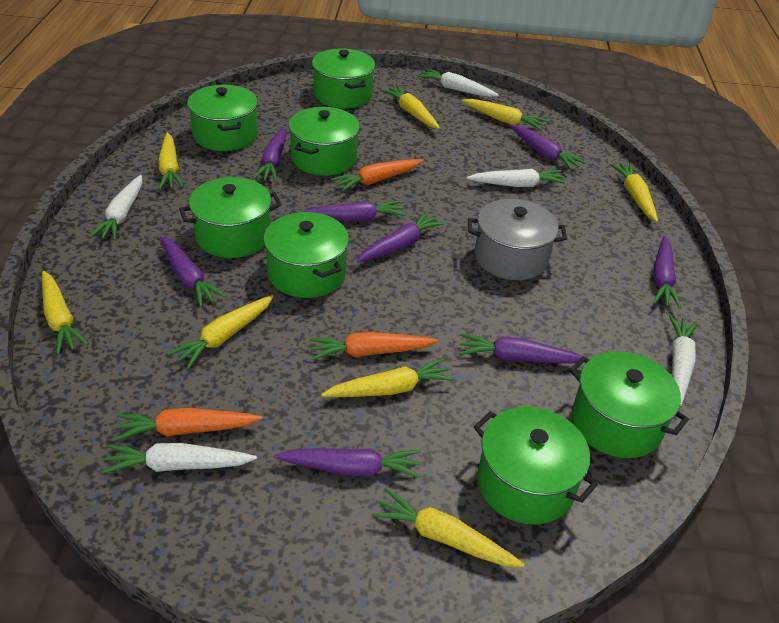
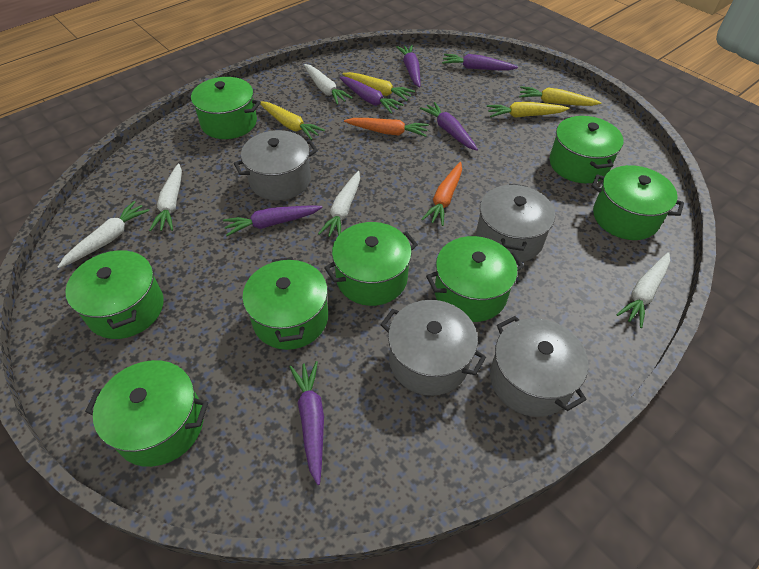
green pot: 7 -> 8
grey pot: 1 -> 4
orange carrot: 3 -> 2
purple carrot: 8 -> 6
yellow carrot: 8 -> 4

